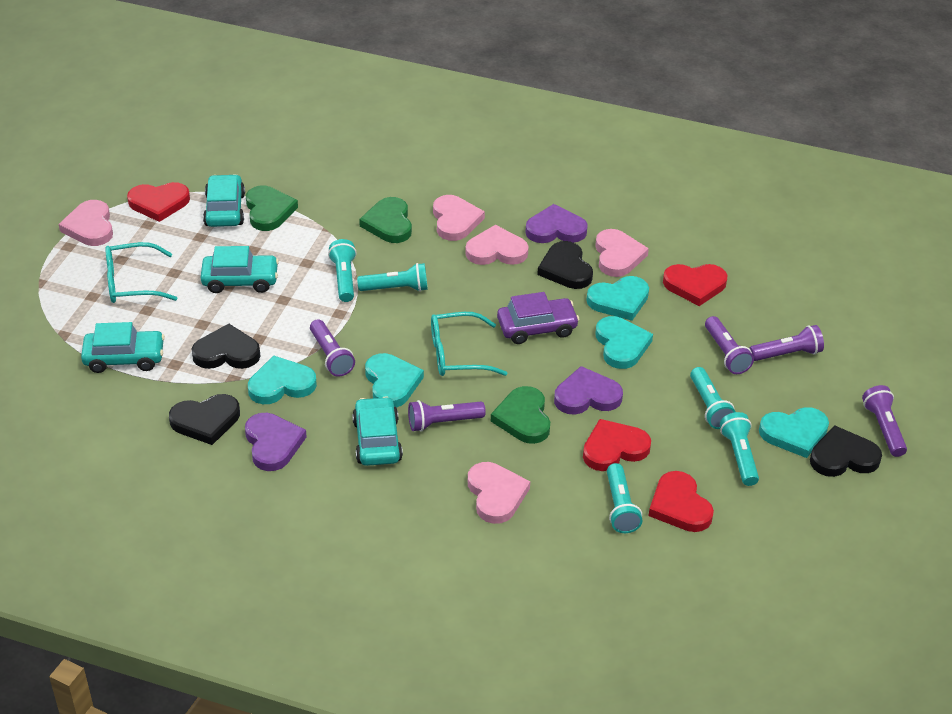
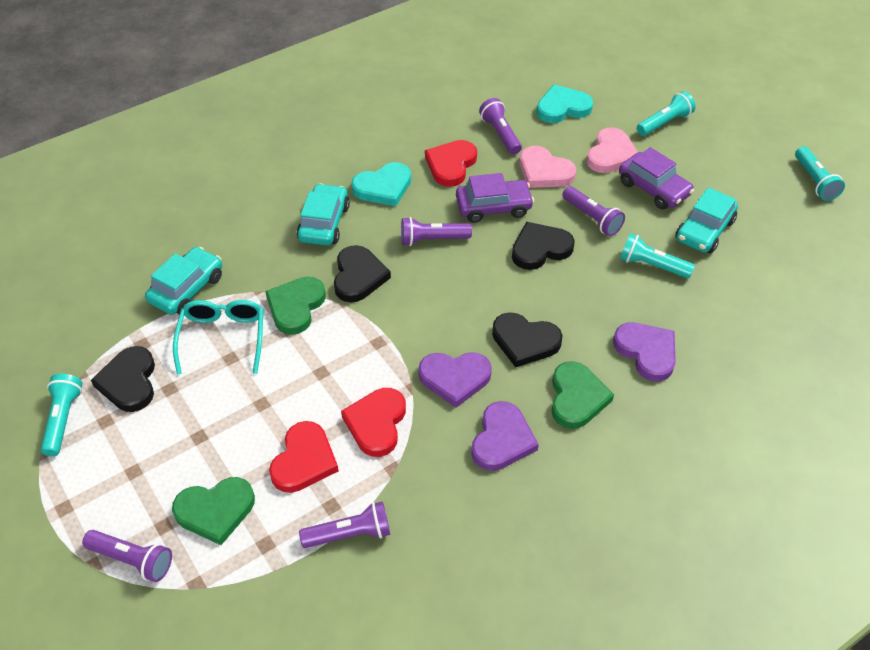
pink heart: 5 -> 2
purple car: 1 -> 2
red heart: 4 -> 3
turquoise car: 4 -> 3
turquoise flashlight: 5 -> 4
turquoise glasses: 2 -> 1
turquoise heart: 5 -> 2

